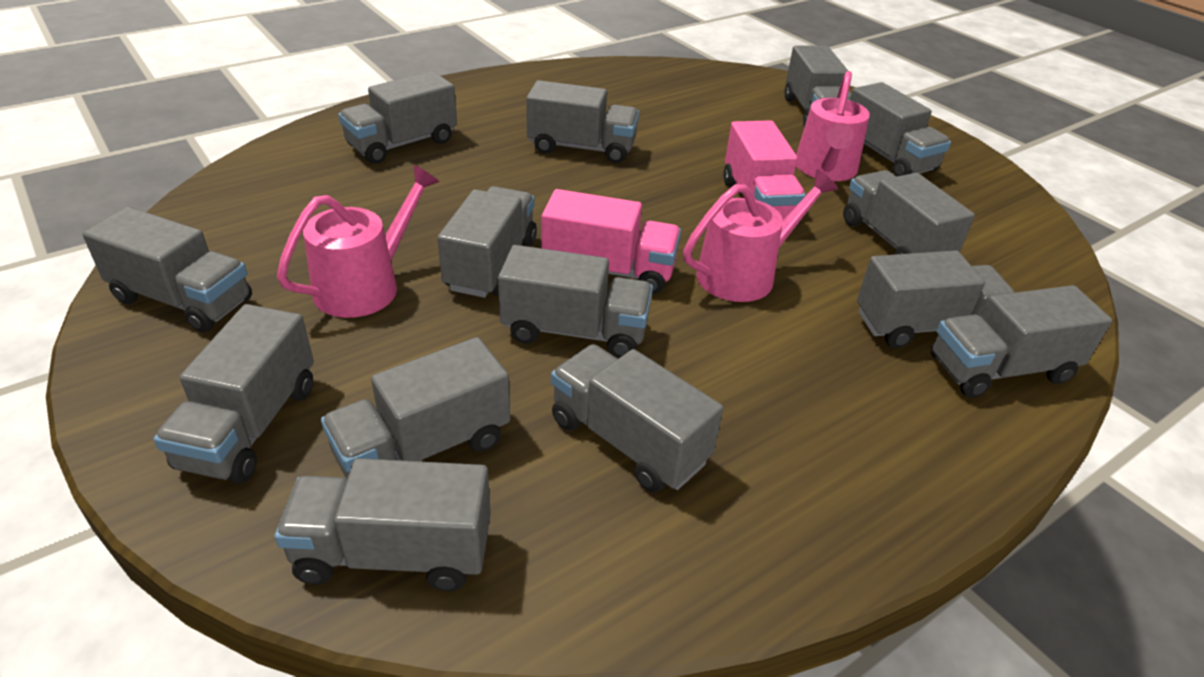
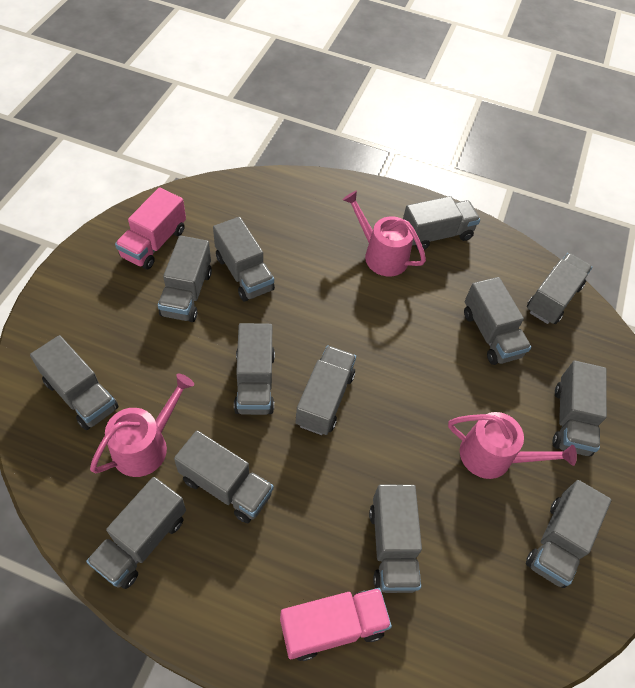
grey truck: 14 -> 13

